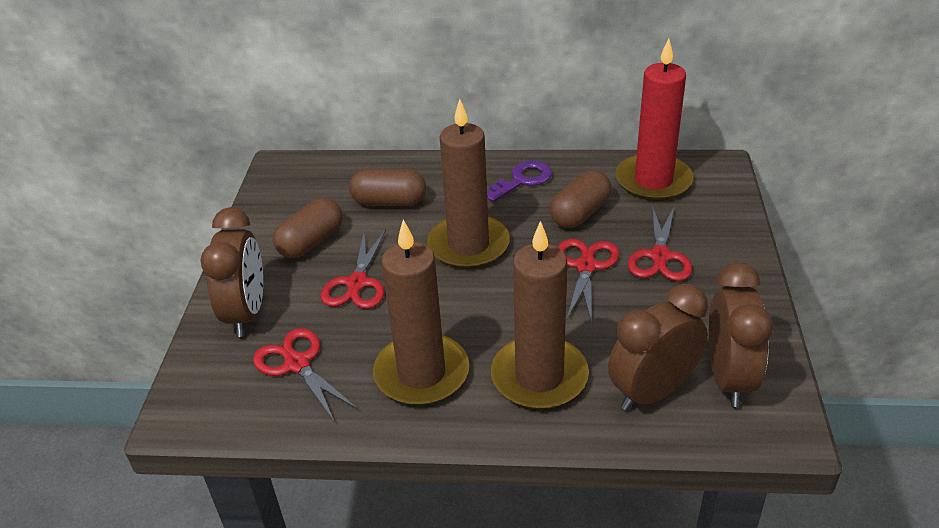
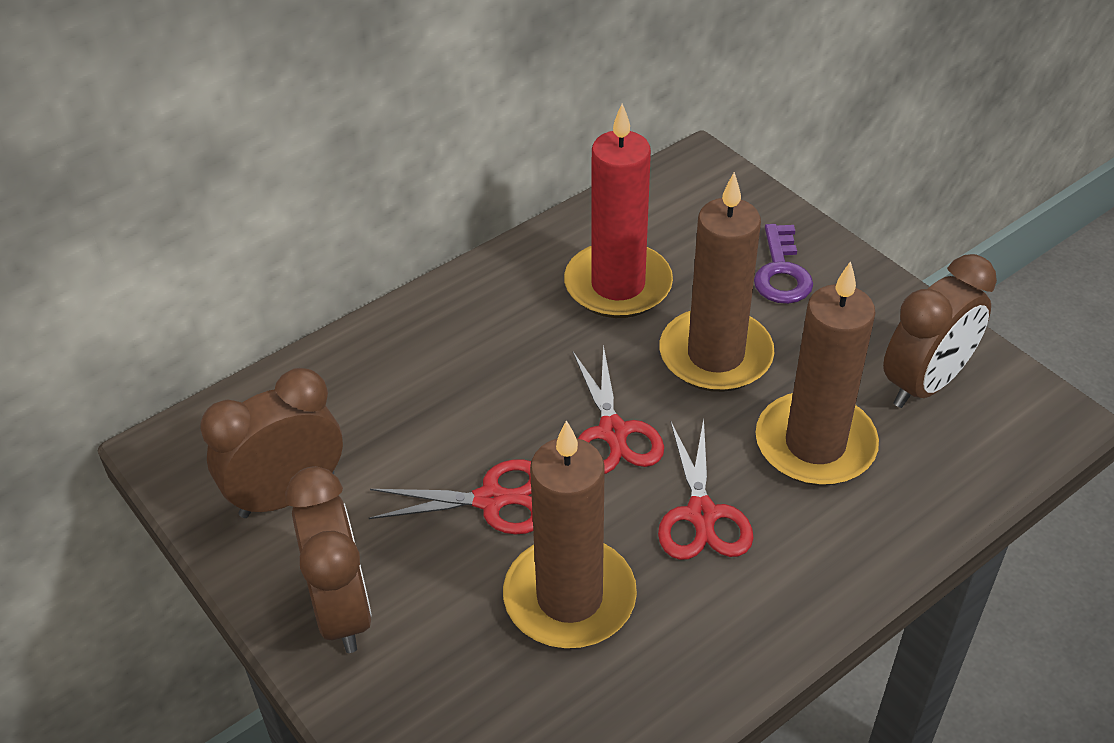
brown capsule: 3 -> 0
red scissors: 4 -> 3

